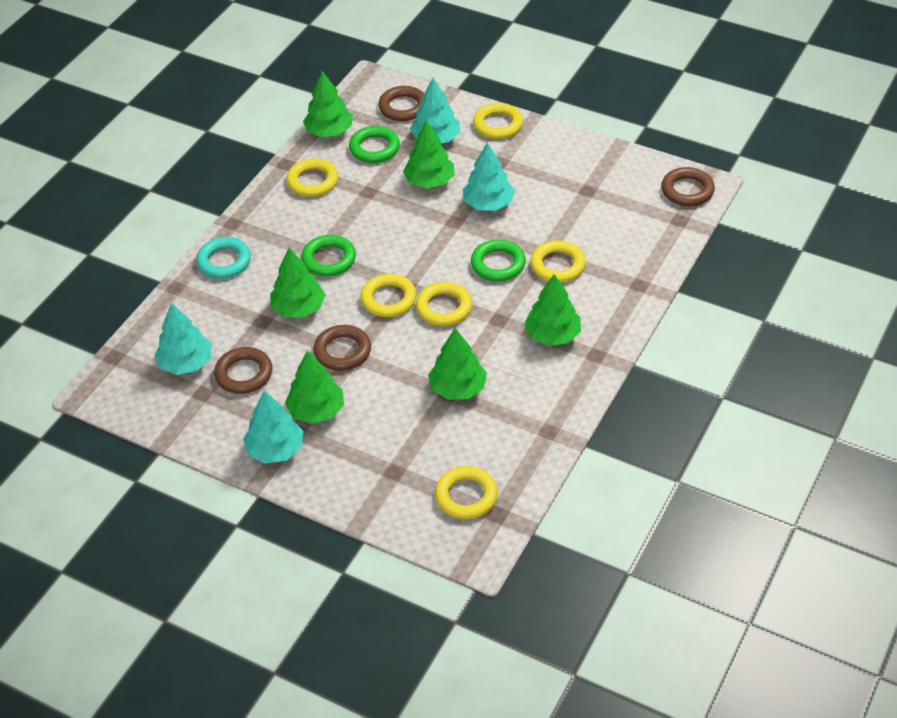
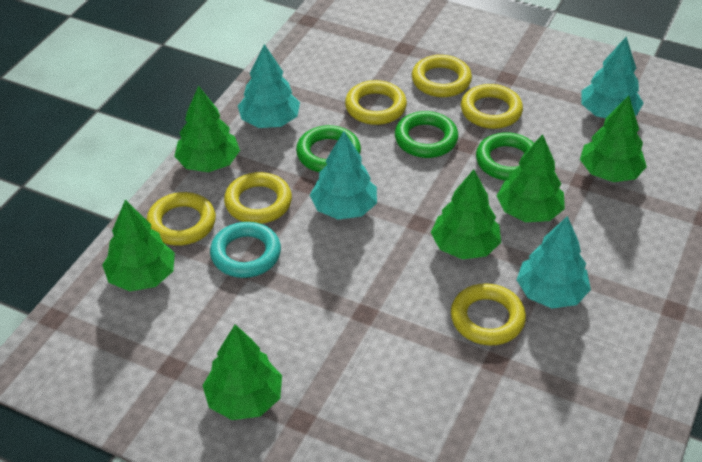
brown ring: 4 -> 0

